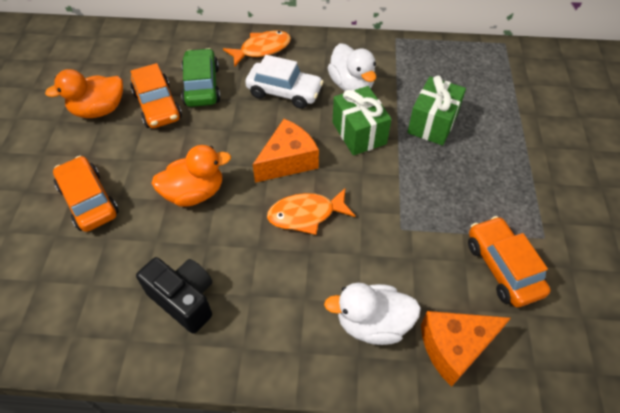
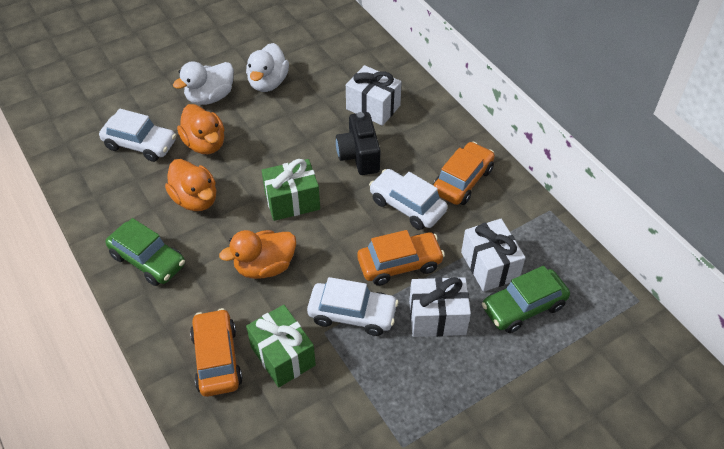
green car: 1 -> 2
orange cheese: 2 -> 0
orange duck: 2 -> 3
orange fish: 2 -> 0
white car: 1 -> 3
white gift: 0 -> 3

